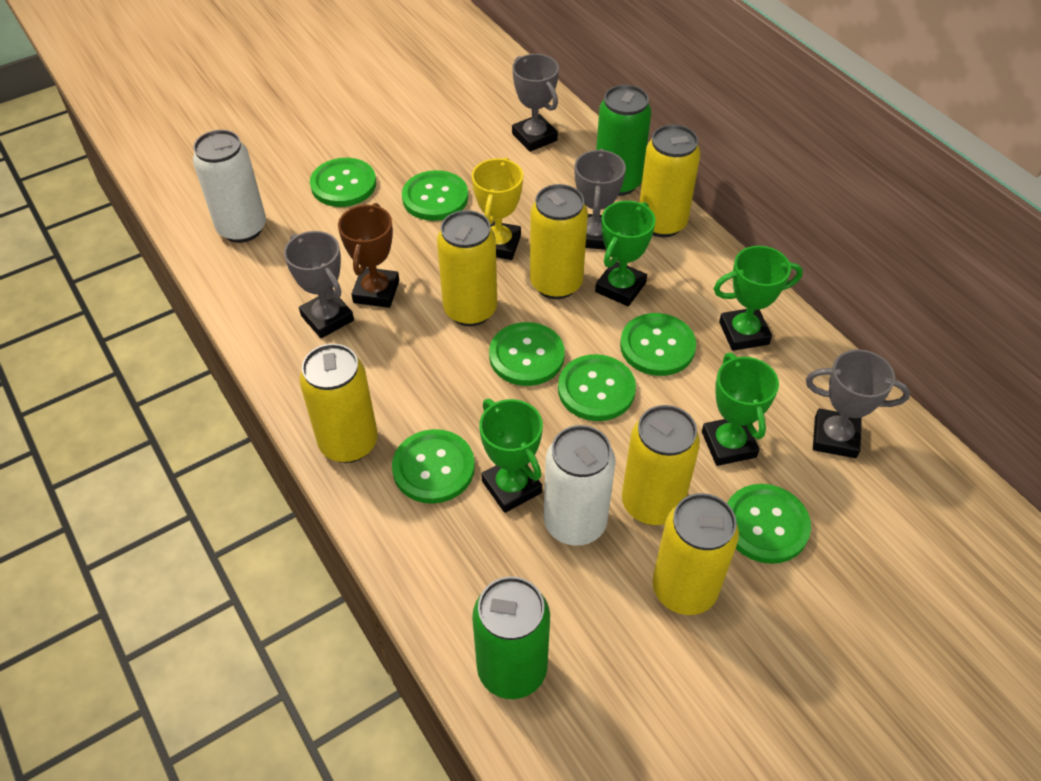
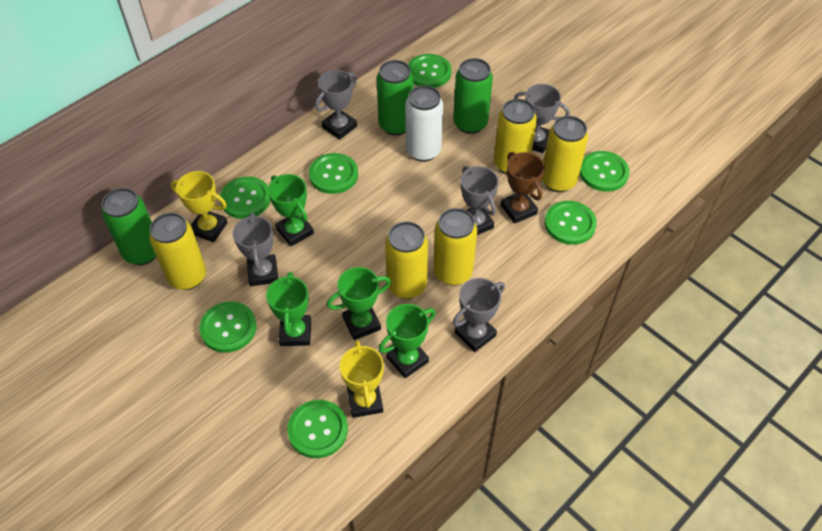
green can: 2 -> 3
grey trophy: 4 -> 5
white can: 2 -> 1
yellow can: 6 -> 5
yellow trophy: 1 -> 2

